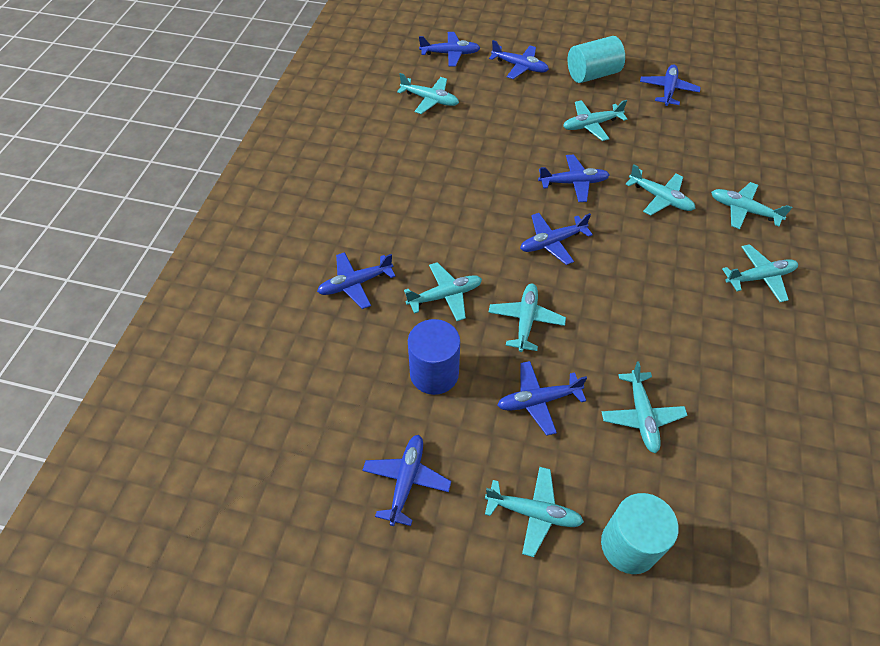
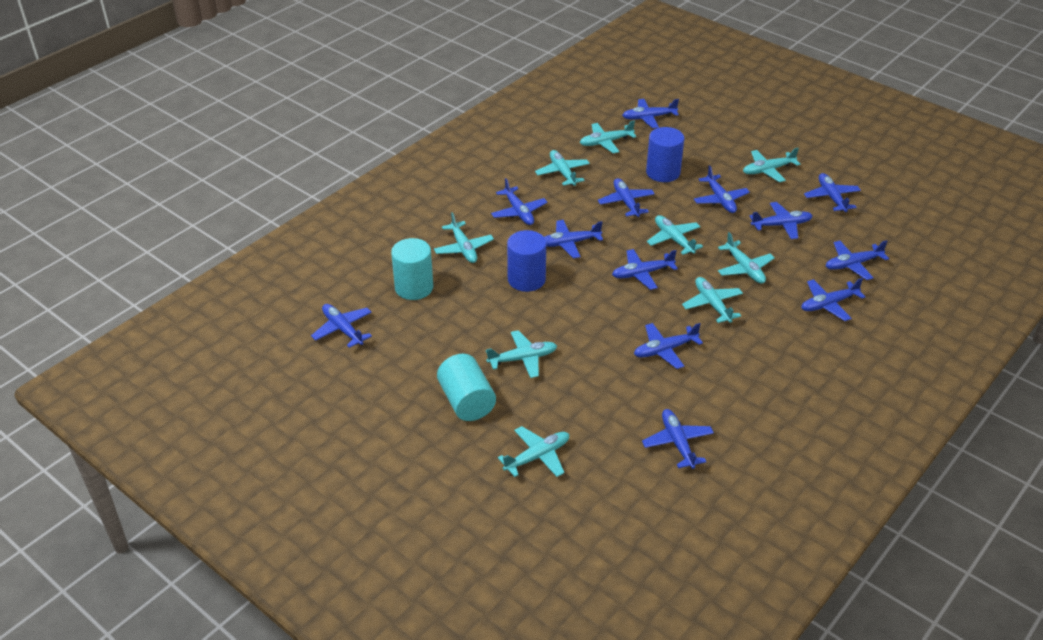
blue cylinder: 1 -> 2
blue plane: 8 -> 13

